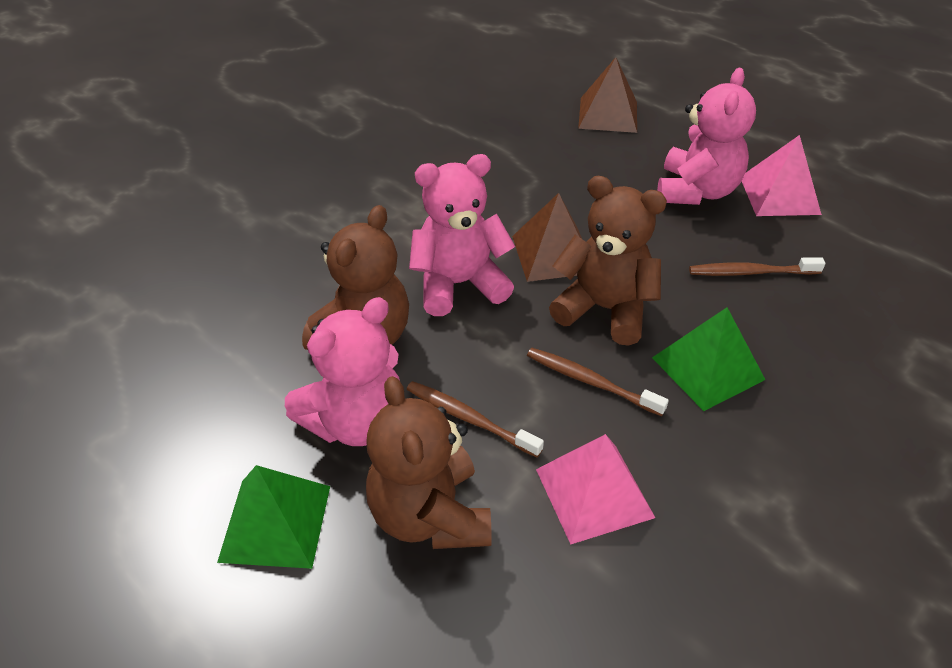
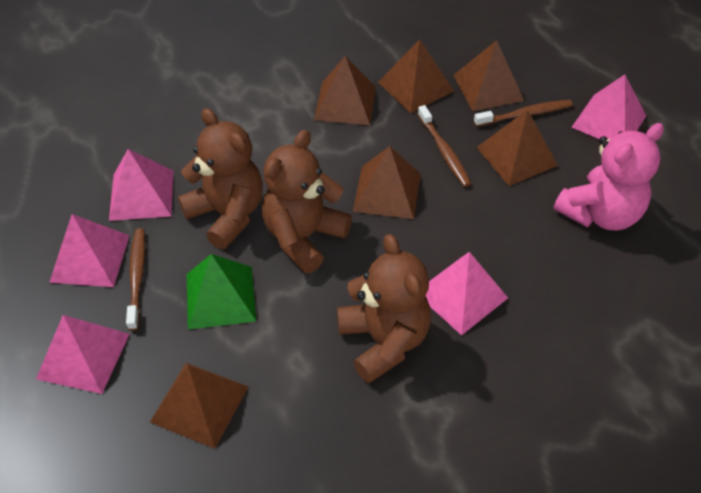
brown pyramid: 2 -> 6
green pyramid: 2 -> 1
pink pyramid: 2 -> 5
pink teddy bear: 3 -> 1

